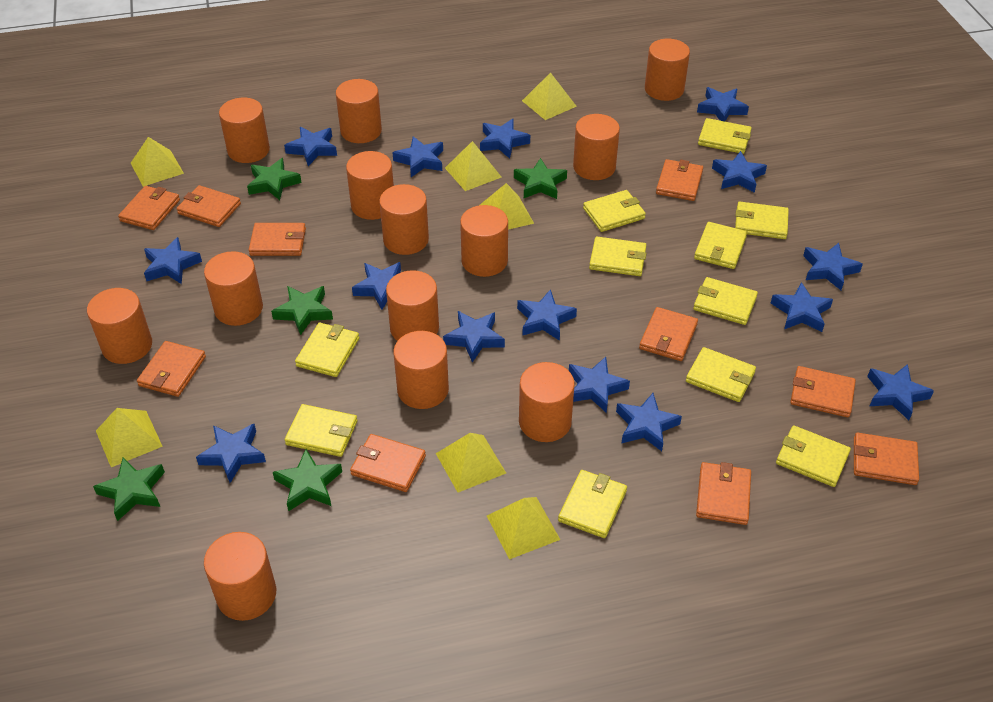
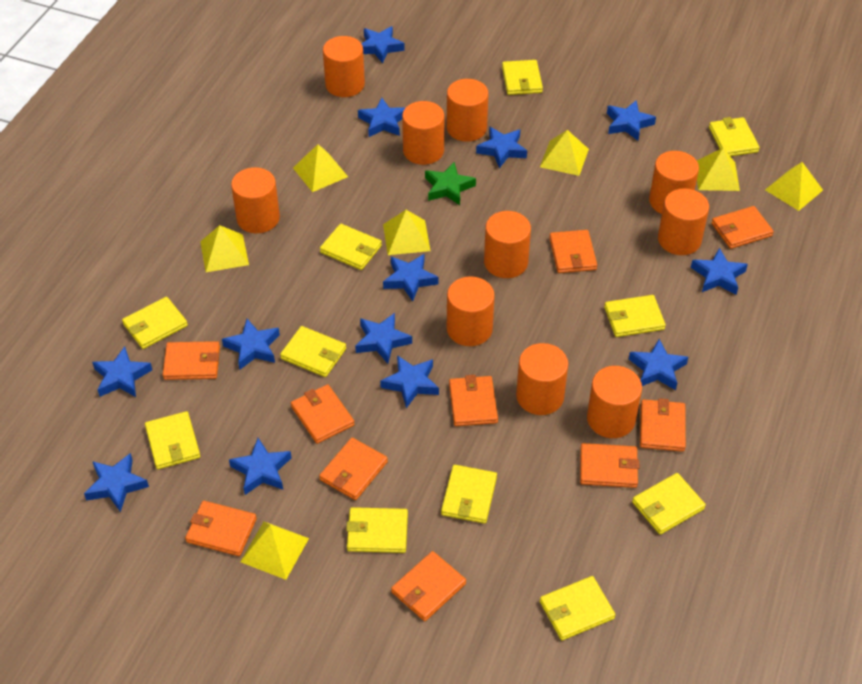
blue star: 15 -> 13
green star: 5 -> 1
orange cylinder: 13 -> 10

